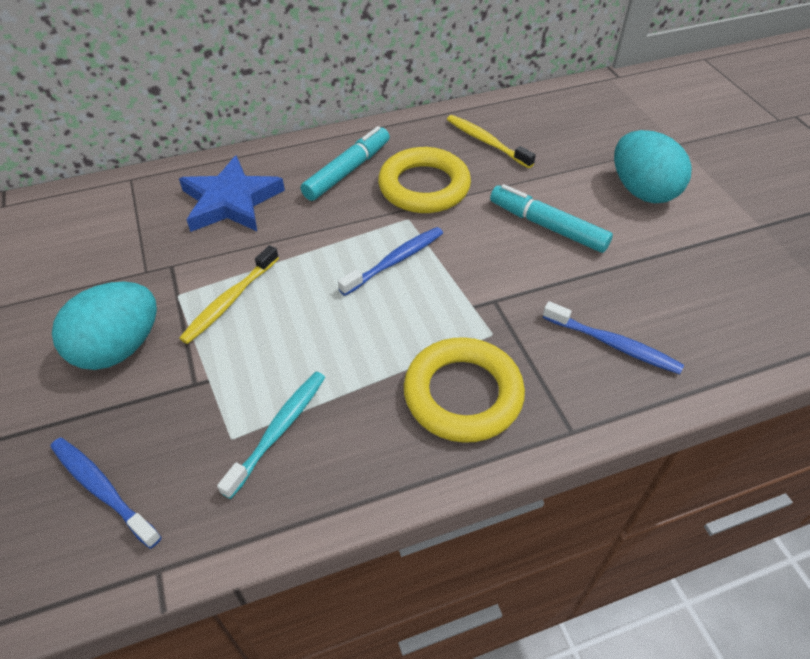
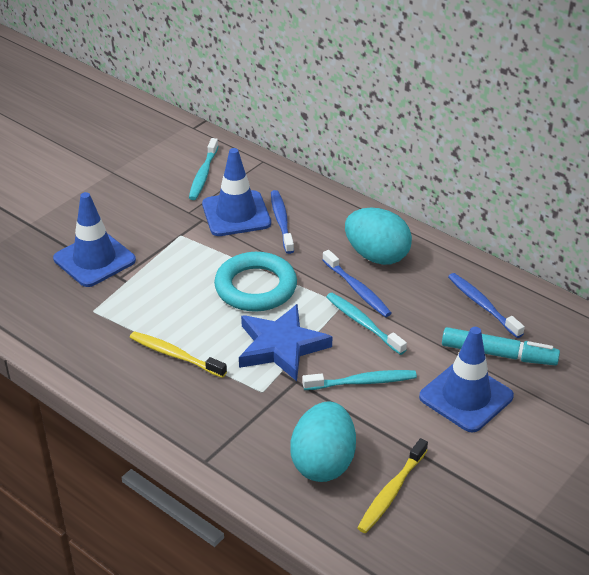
blue traffic cone: 0 -> 3
turquoise marker: 2 -> 1
turquoise ring: 0 -> 1
turquoise toothbrush: 1 -> 3
yellow ring: 2 -> 0

